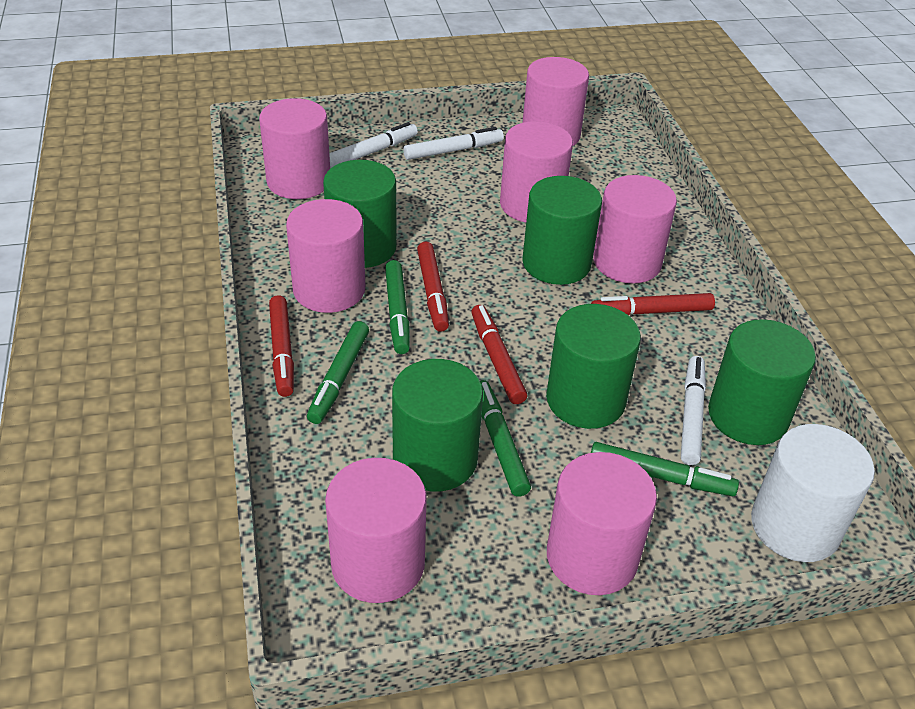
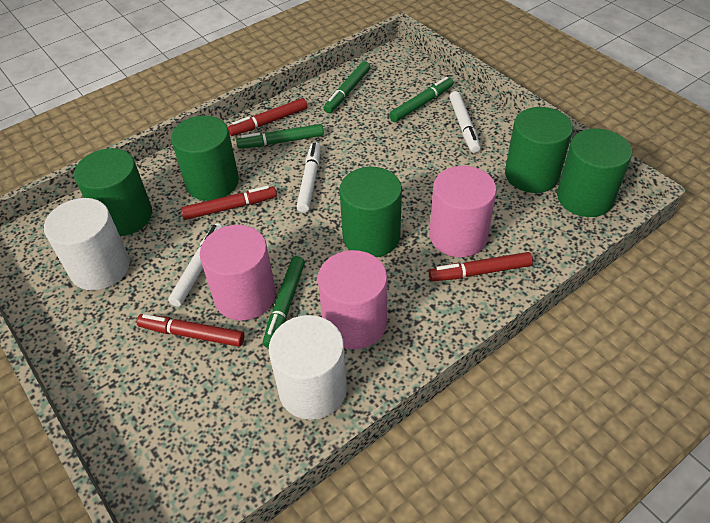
pink cylinder: 7 -> 3
white cylinder: 1 -> 2

